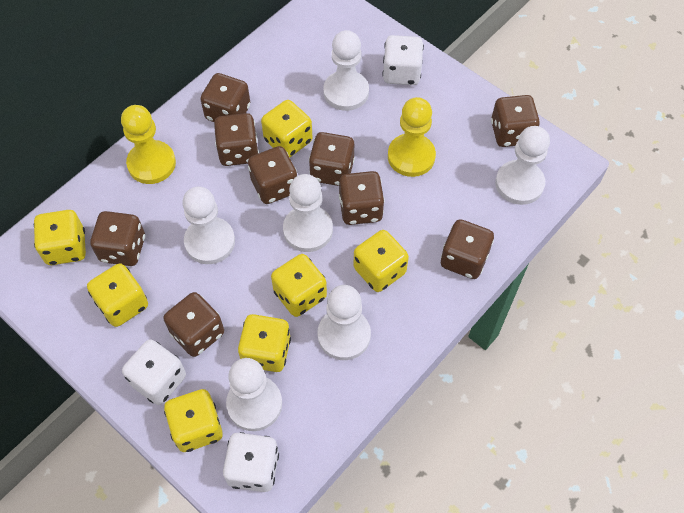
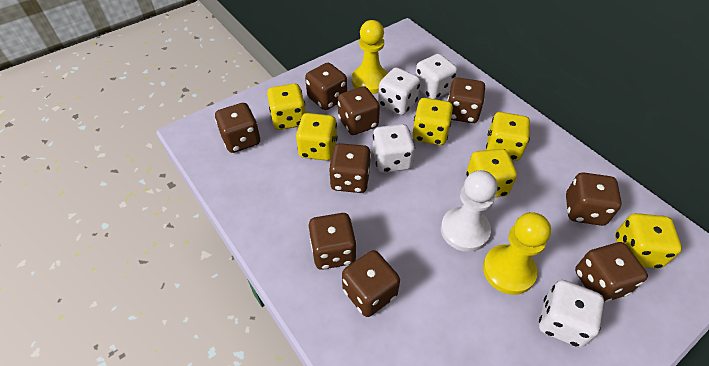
white dice: 3 -> 4
white pawn: 6 -> 1
yellow dice: 7 -> 6

